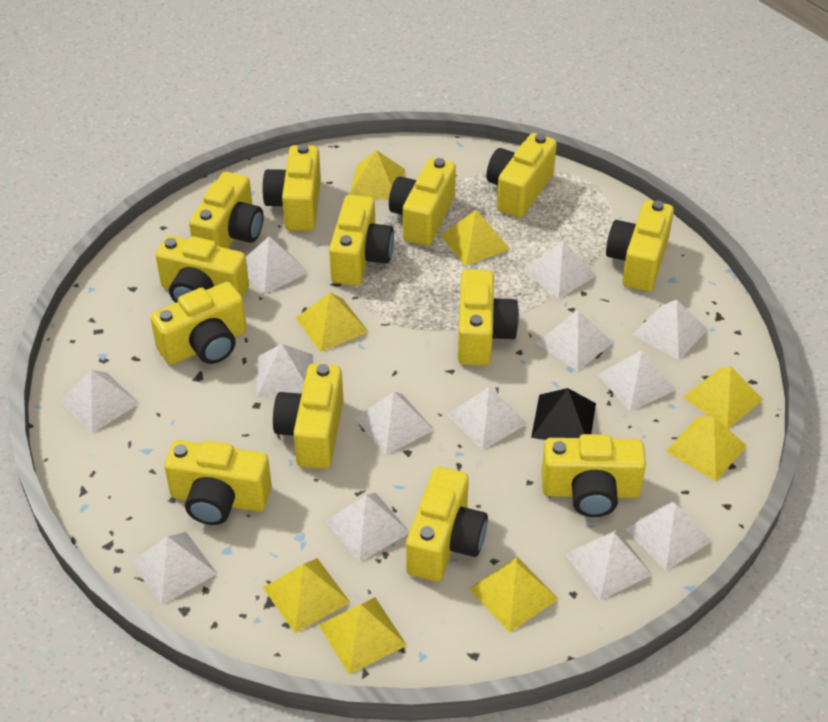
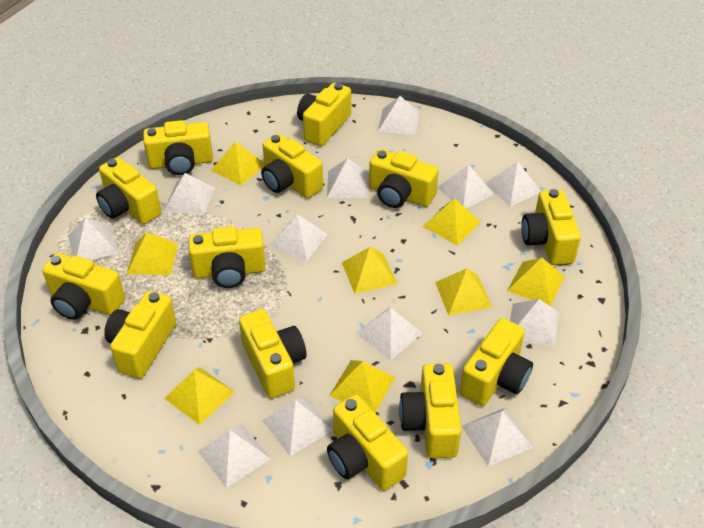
black pyramid: 1 -> 0
white pyramid: 13 -> 12

